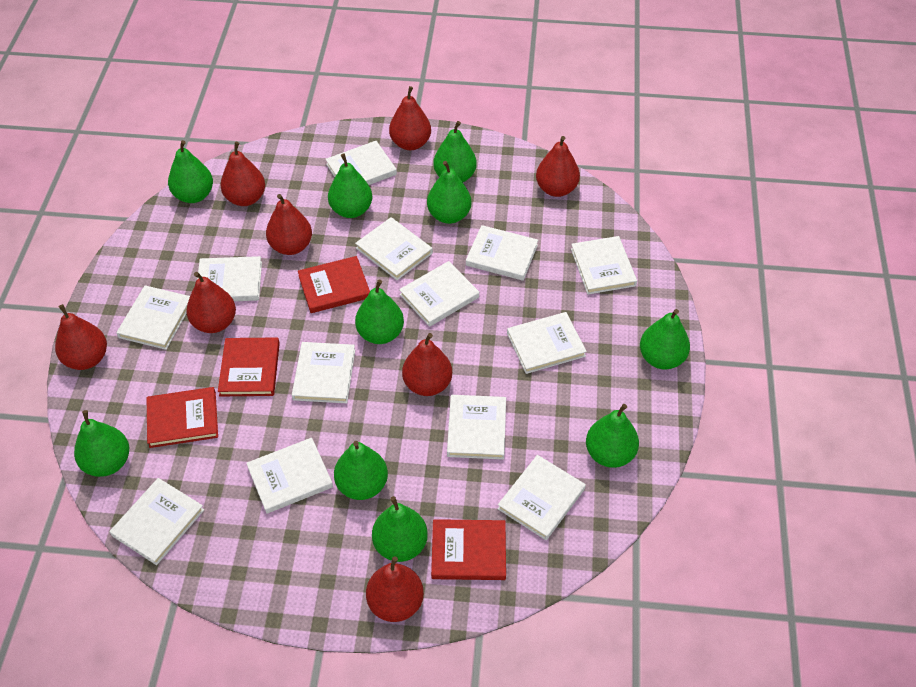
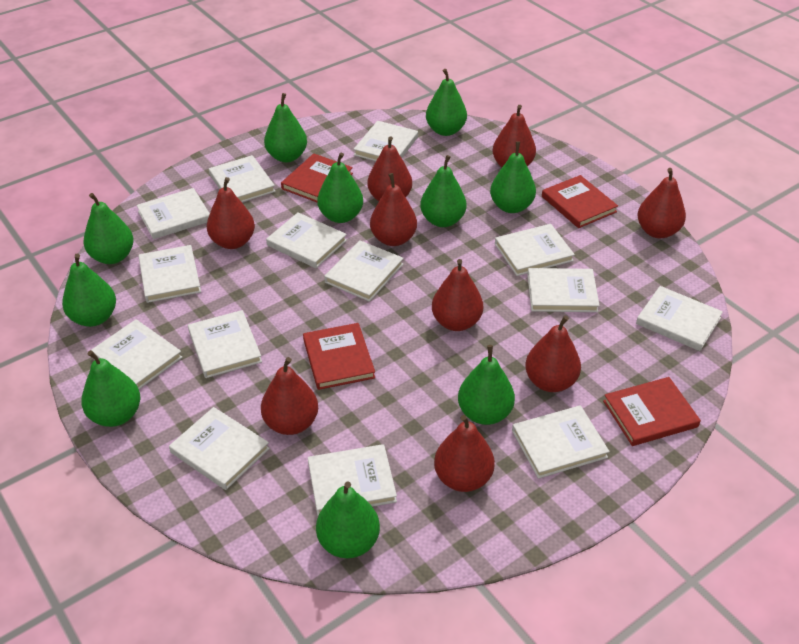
red pear: 8 -> 9
white book: 13 -> 14

